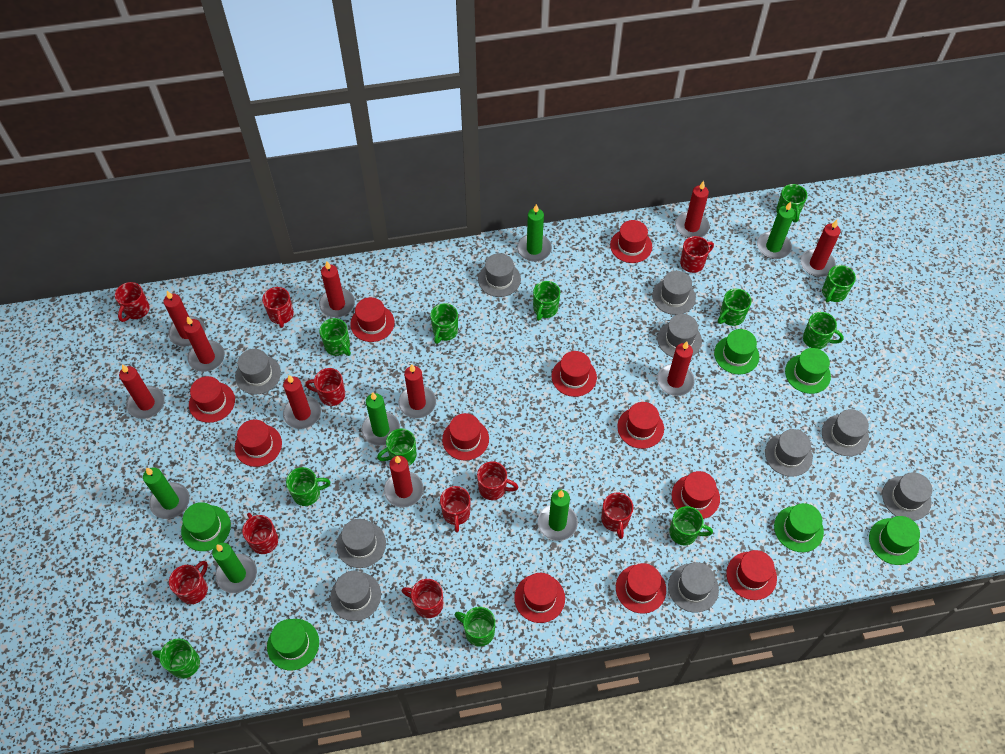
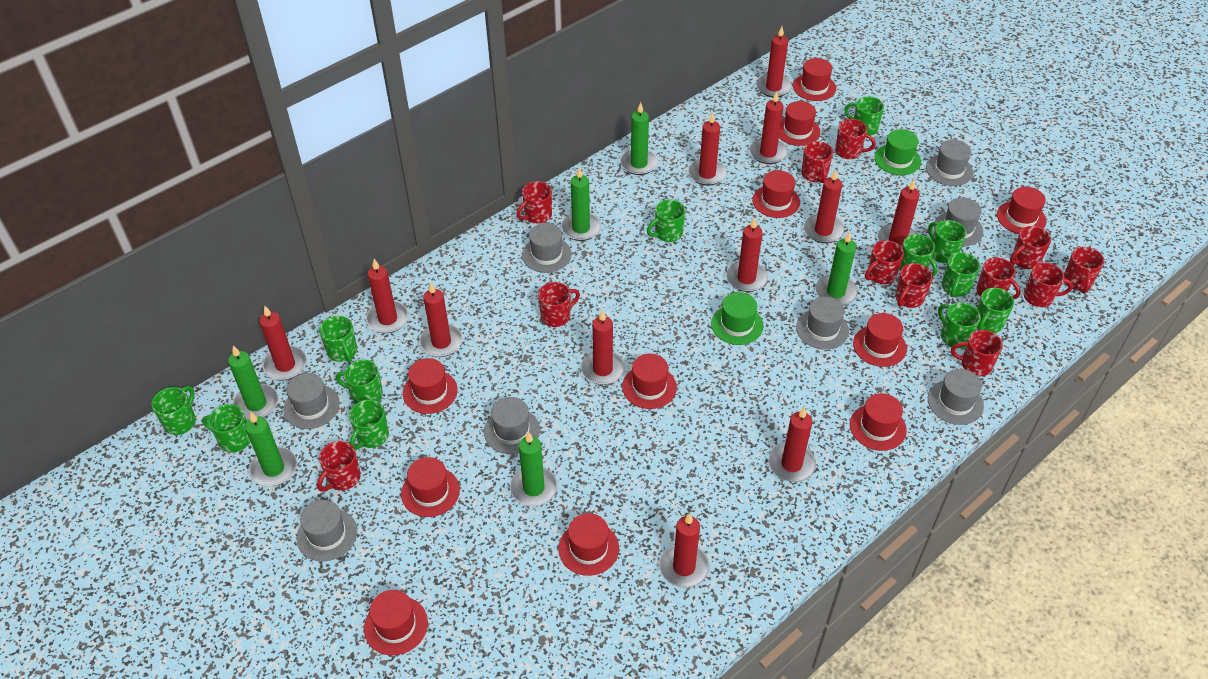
green hat: 6 -> 2
grey hat: 10 -> 8
red candle: 10 -> 12
red mug: 10 -> 12

